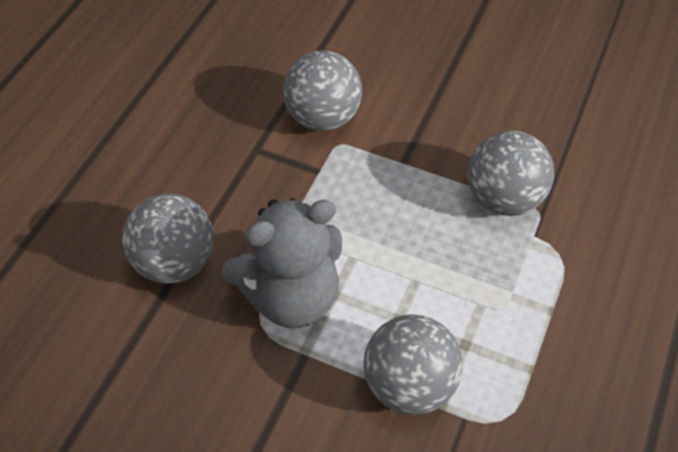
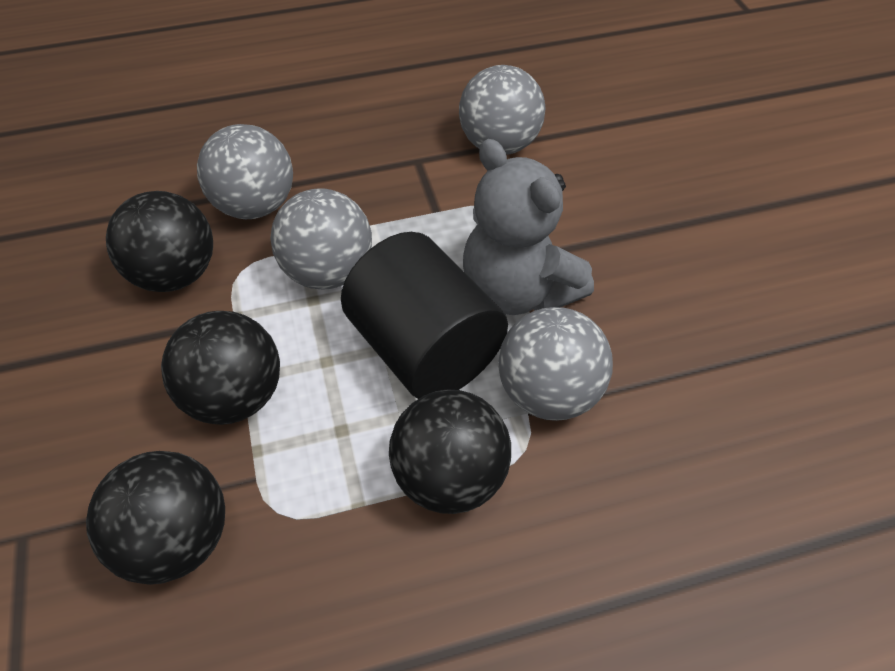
black ball: 0 -> 4
black cylinder: 0 -> 1

